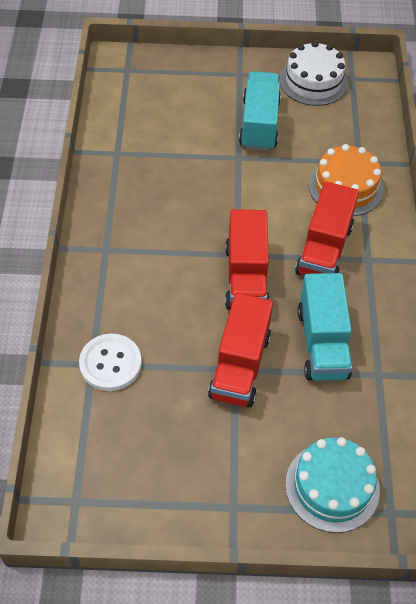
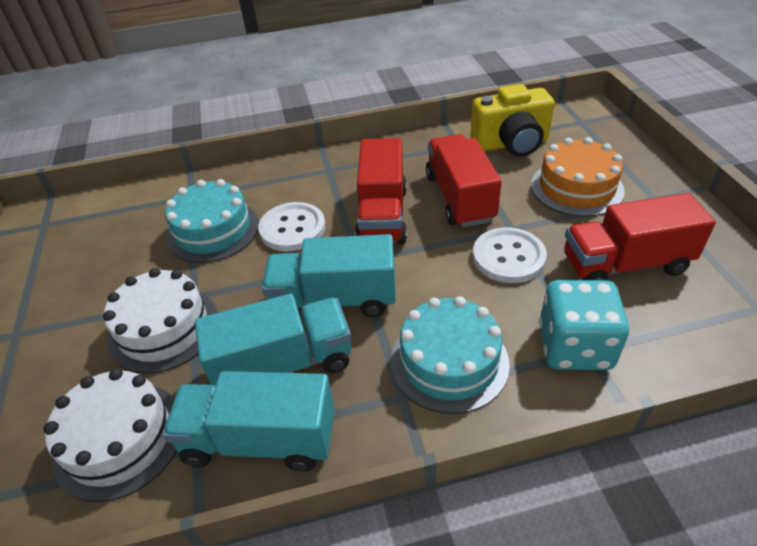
turquoise cake: 1 -> 2
turquoise dice: 0 -> 1
turquoise truck: 2 -> 3
white button: 1 -> 2
white cake: 1 -> 2
yellow camera: 0 -> 1

